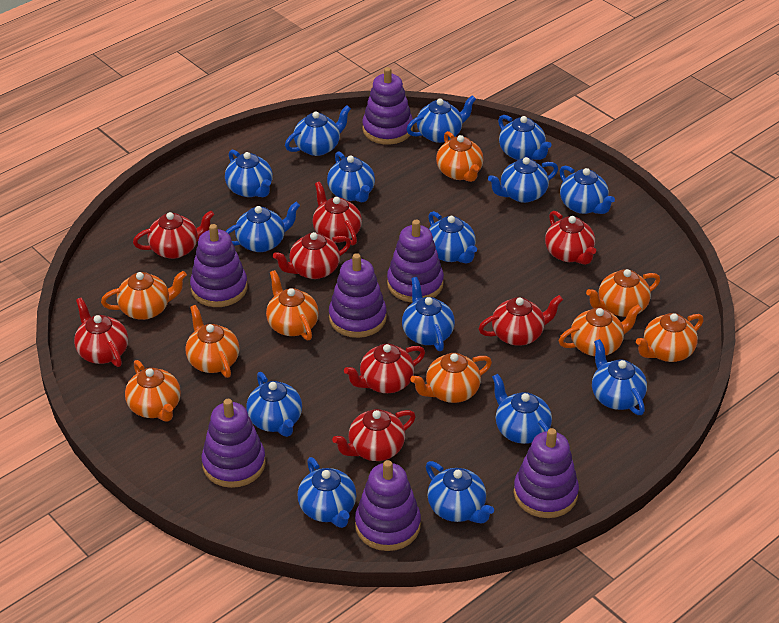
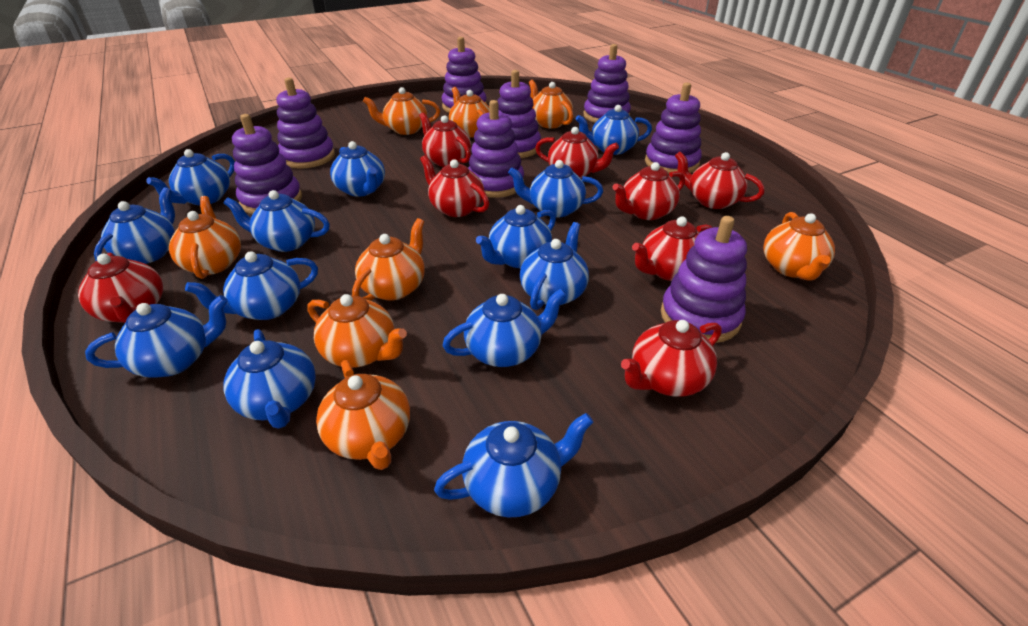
blue teapot: 15 -> 13
orange teapot: 9 -> 8
purple stacking toy: 7 -> 8

